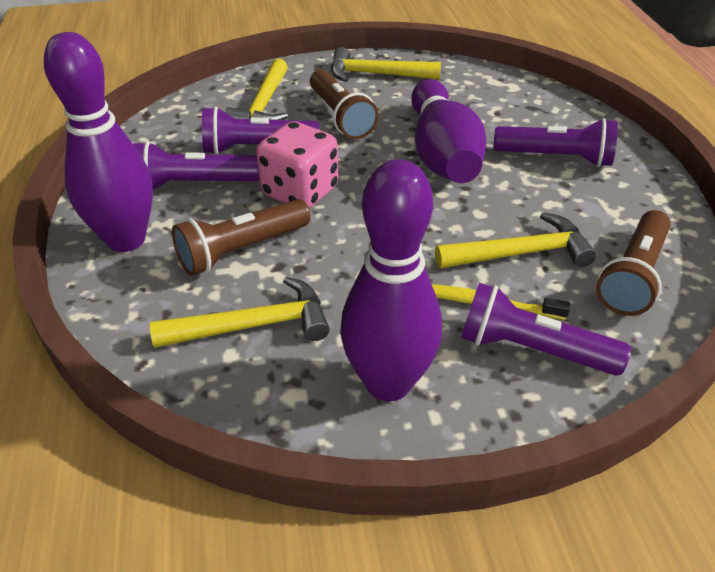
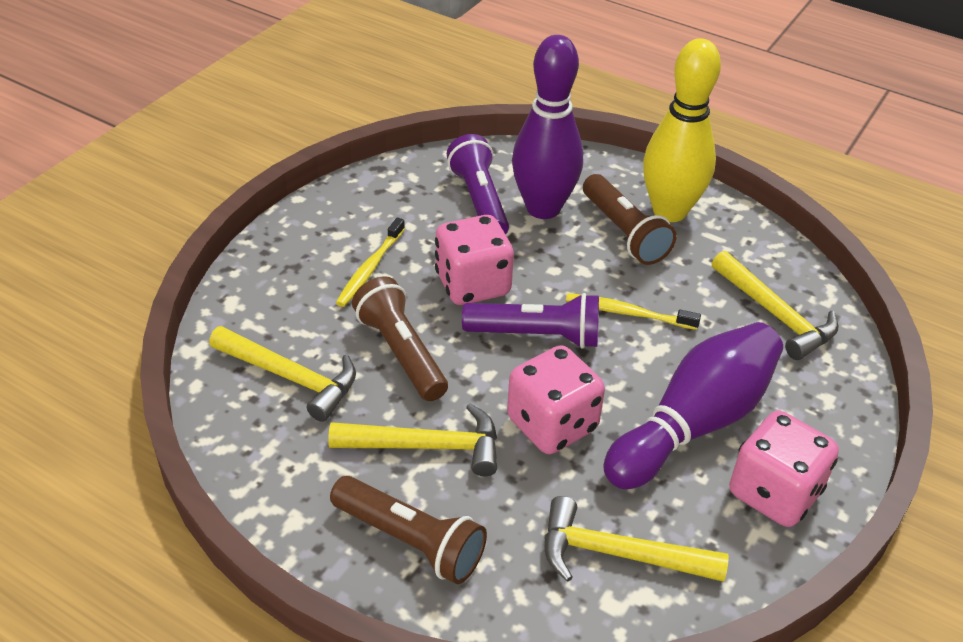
pink dice: 1 -> 3
purple bowling pin: 3 -> 2
purple flashlight: 4 -> 2
yellow bowling pin: 0 -> 1
yellow toothbrush: 1 -> 2

